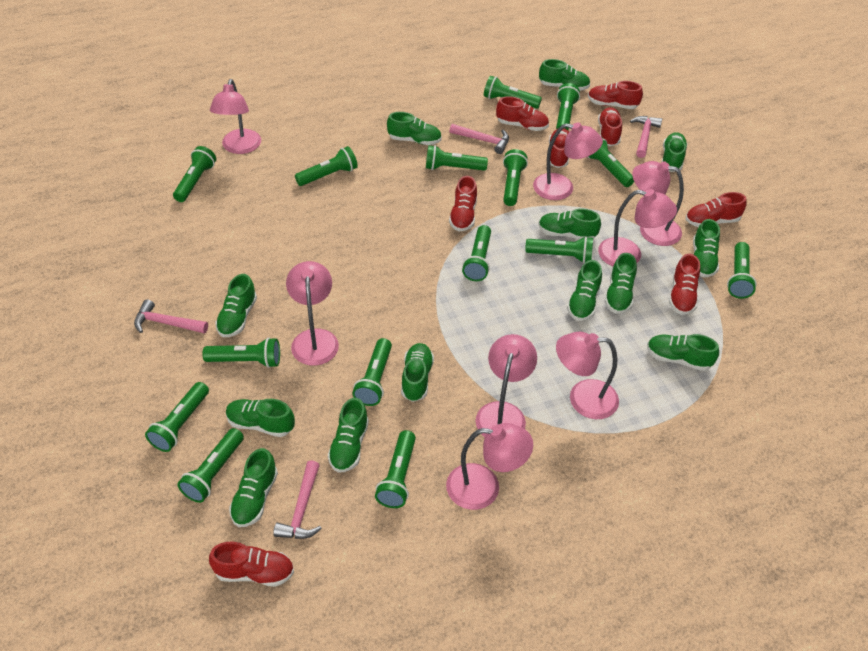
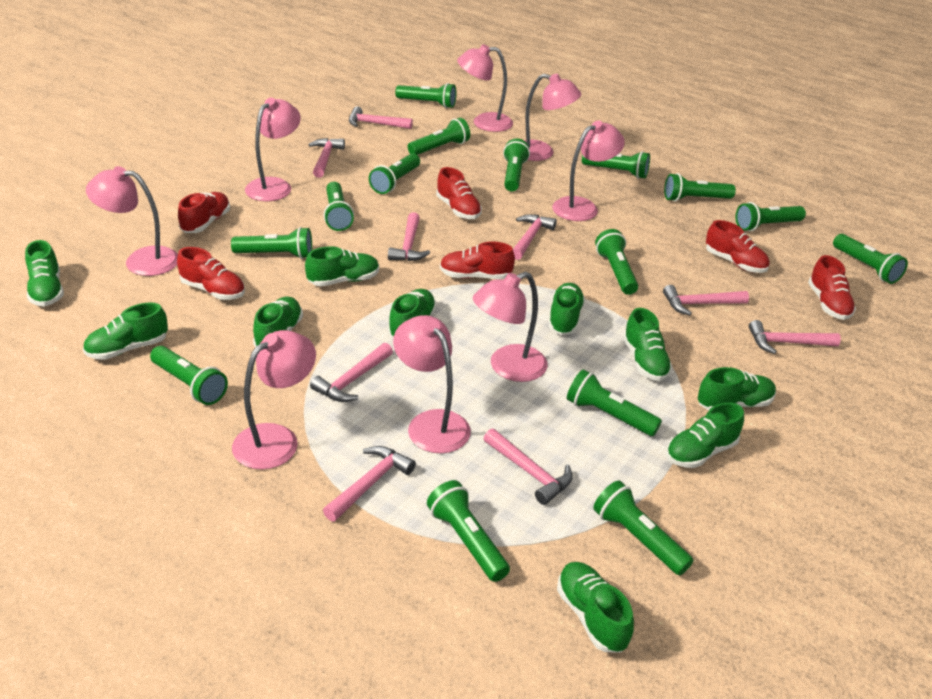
green shoe: 13 -> 10
pink hammer: 4 -> 9
red shoe: 8 -> 6

